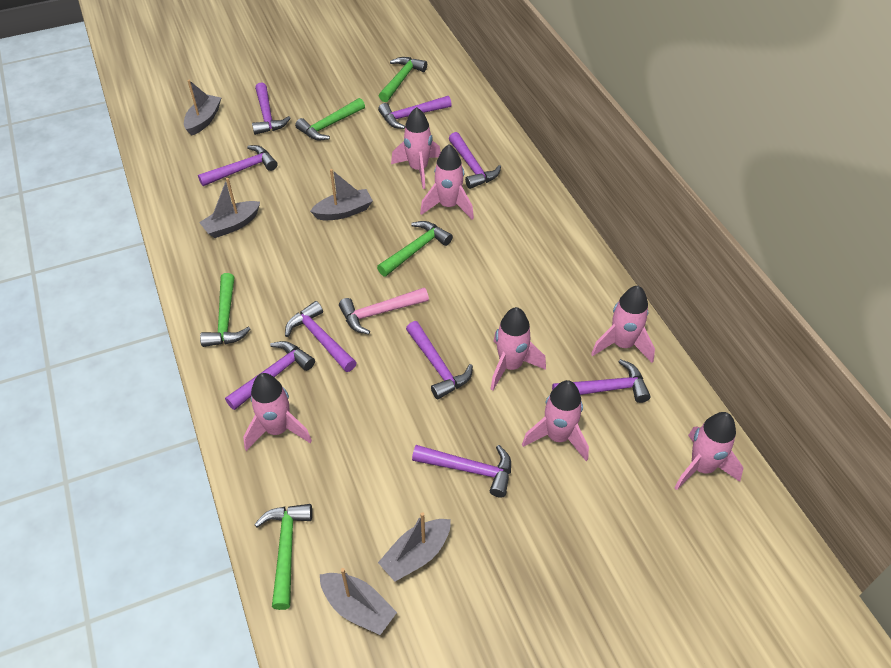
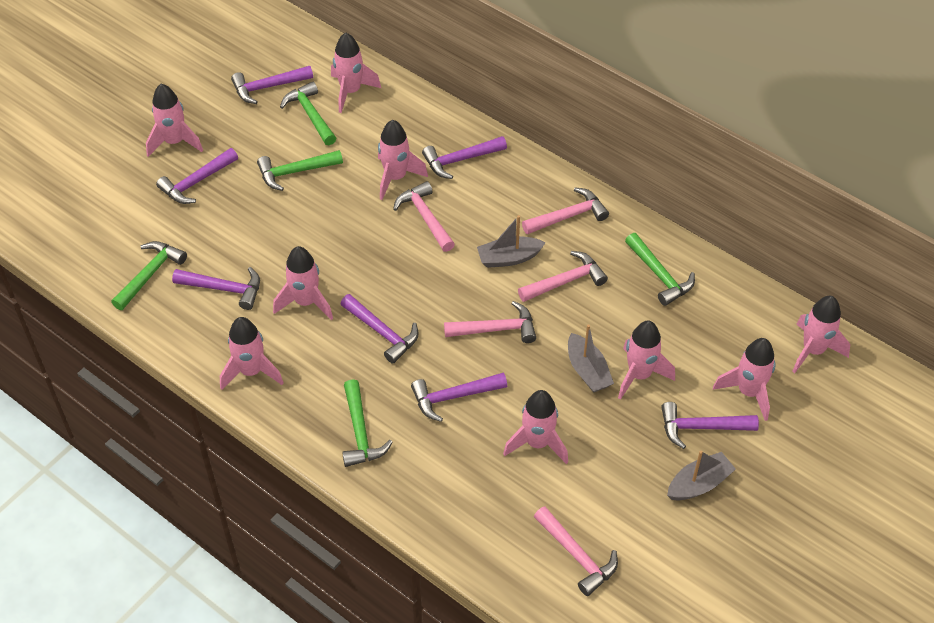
grey boat: 5 -> 3
pink hammer: 1 -> 5
pink rocket: 7 -> 9
purple hammer: 9 -> 7

